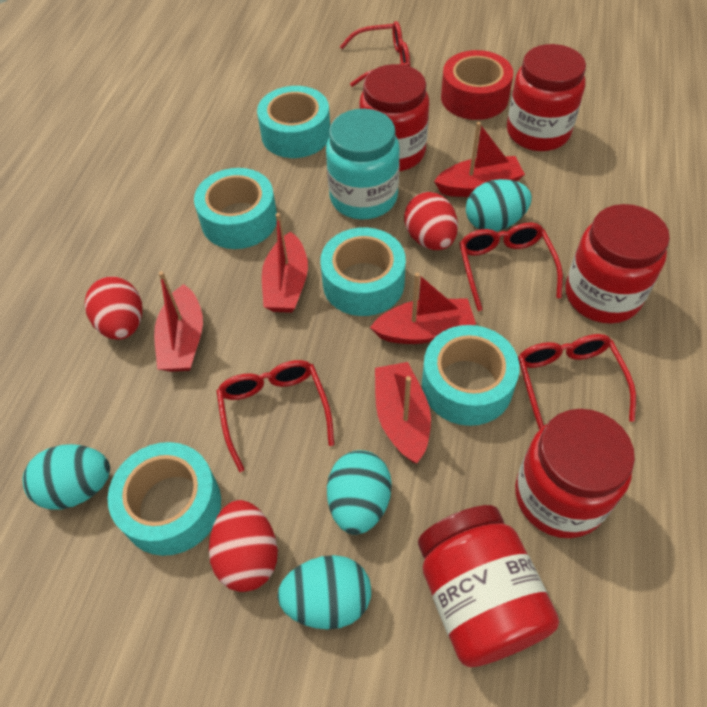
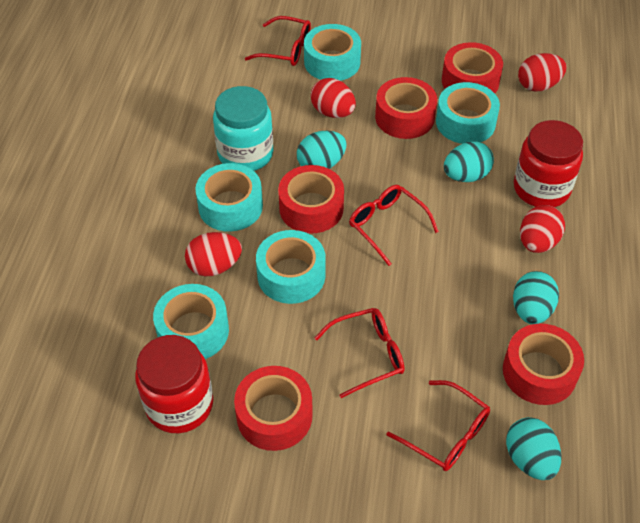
red boat: 5 -> 0
red egg: 3 -> 4
red jar: 5 -> 2
red tape: 1 -> 5

